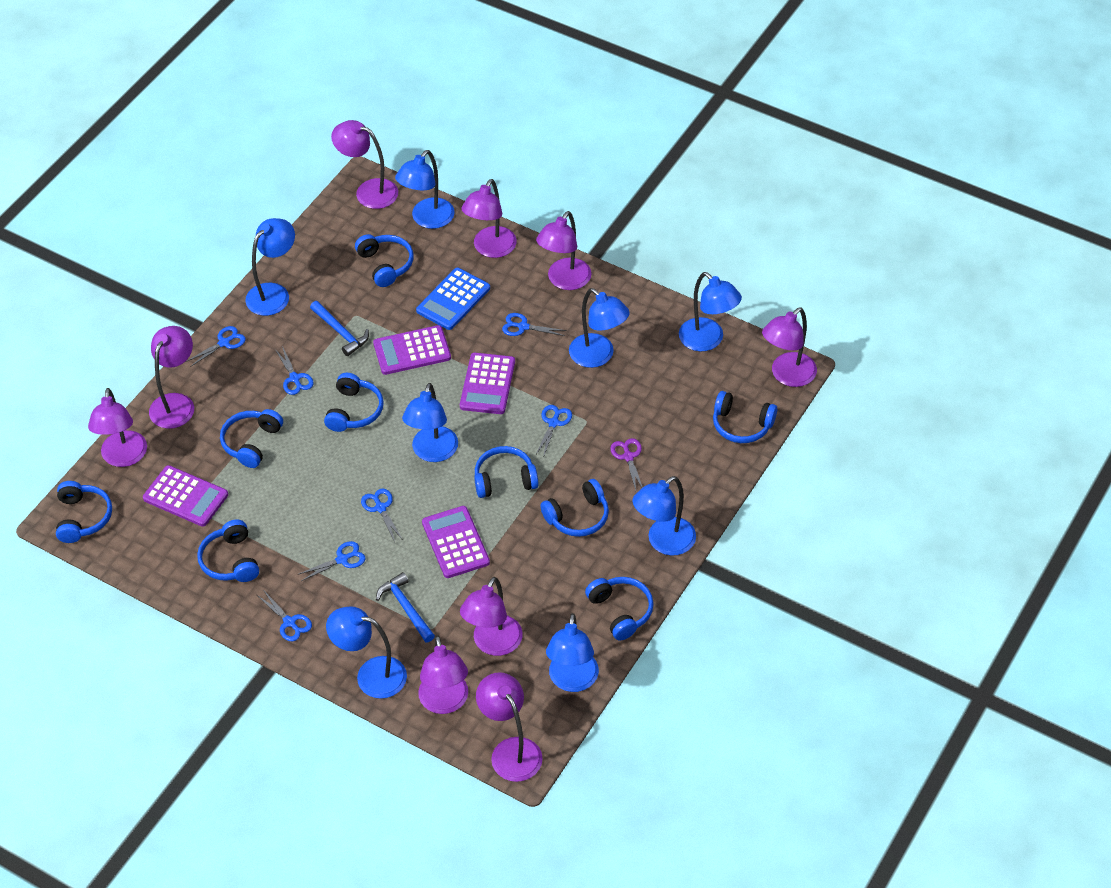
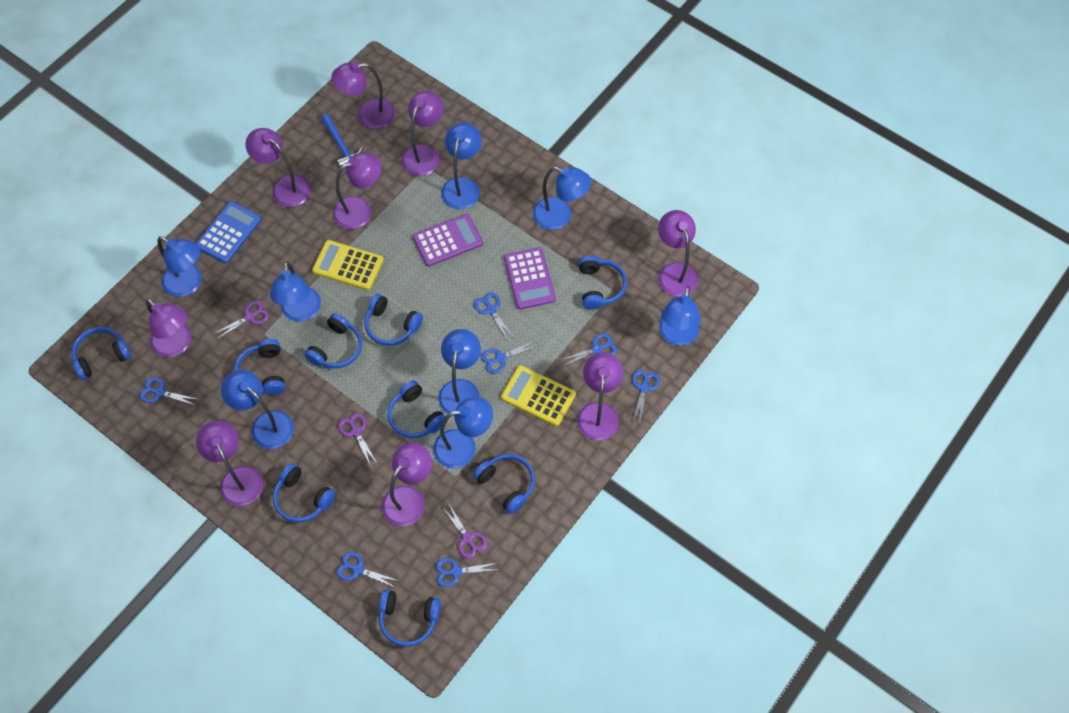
blue hammer: 2 -> 1
purple calculator: 4 -> 2
purple scissors: 1 -> 3
yellow calculator: 0 -> 2

